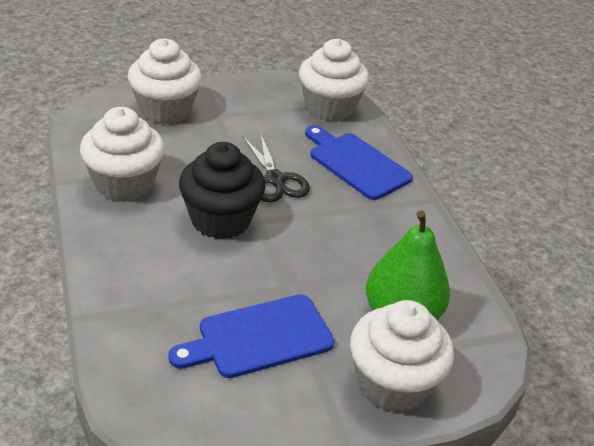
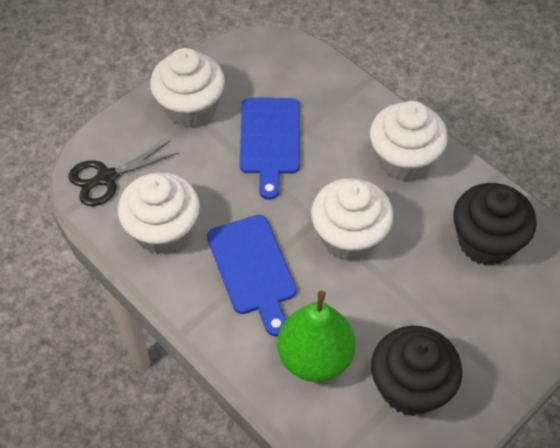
black cupcake: 1 -> 2

